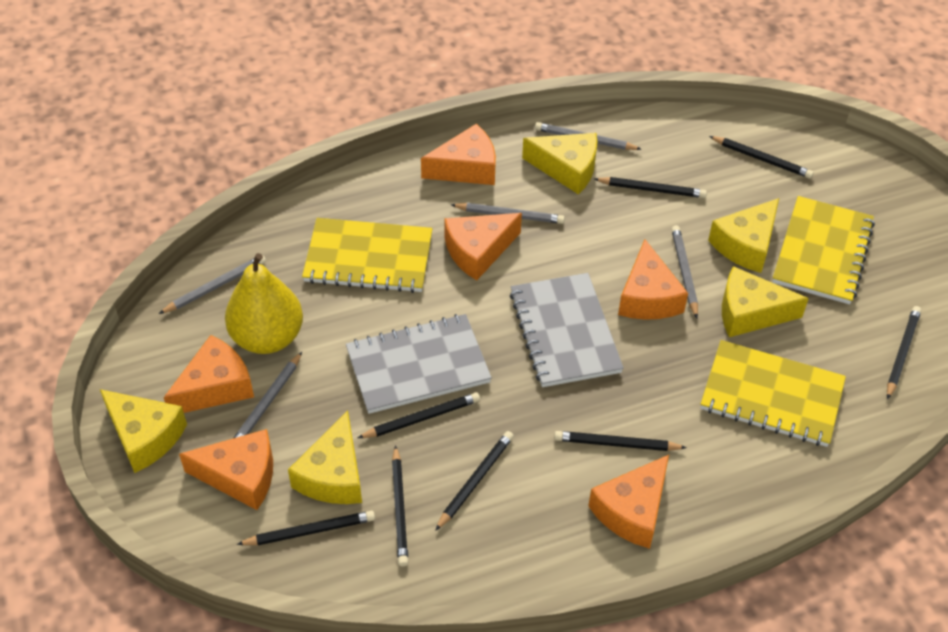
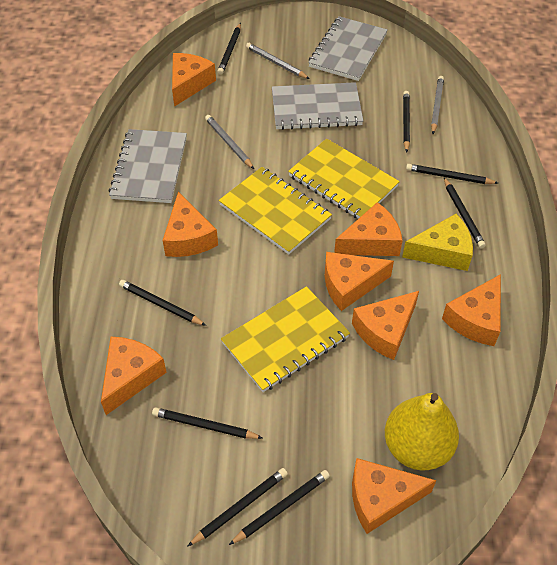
grey notebook: 2 -> 3
grey pencil: 5 -> 3
orange cheese: 6 -> 8
yellow cheese: 5 -> 1

